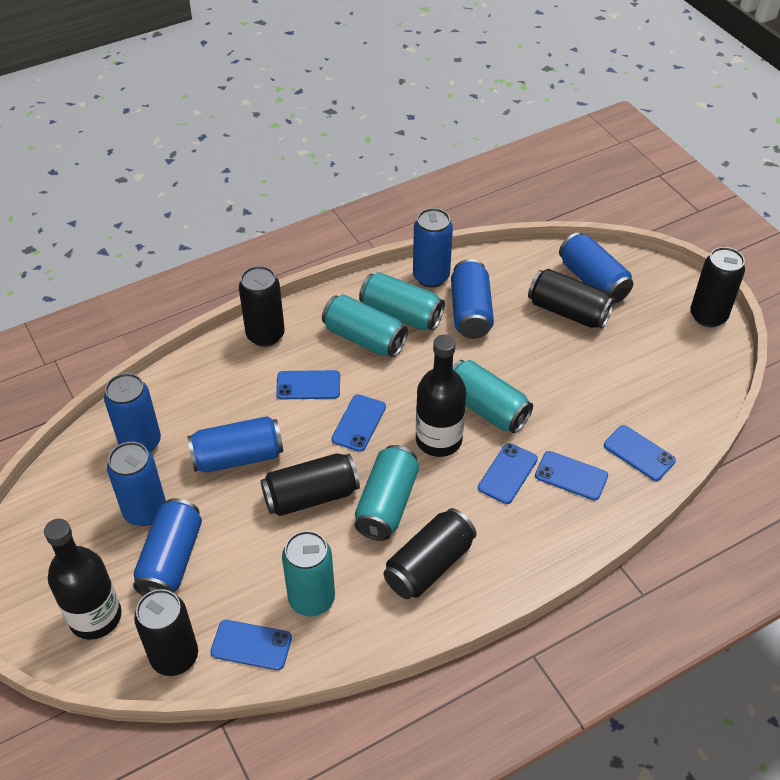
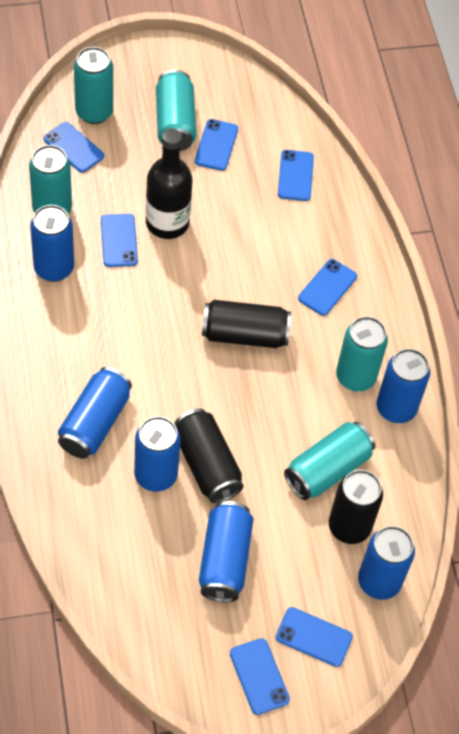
black bottle: 2 -> 1
black can: 6 -> 3
blue can: 7 -> 6
blue phone: 6 -> 7

